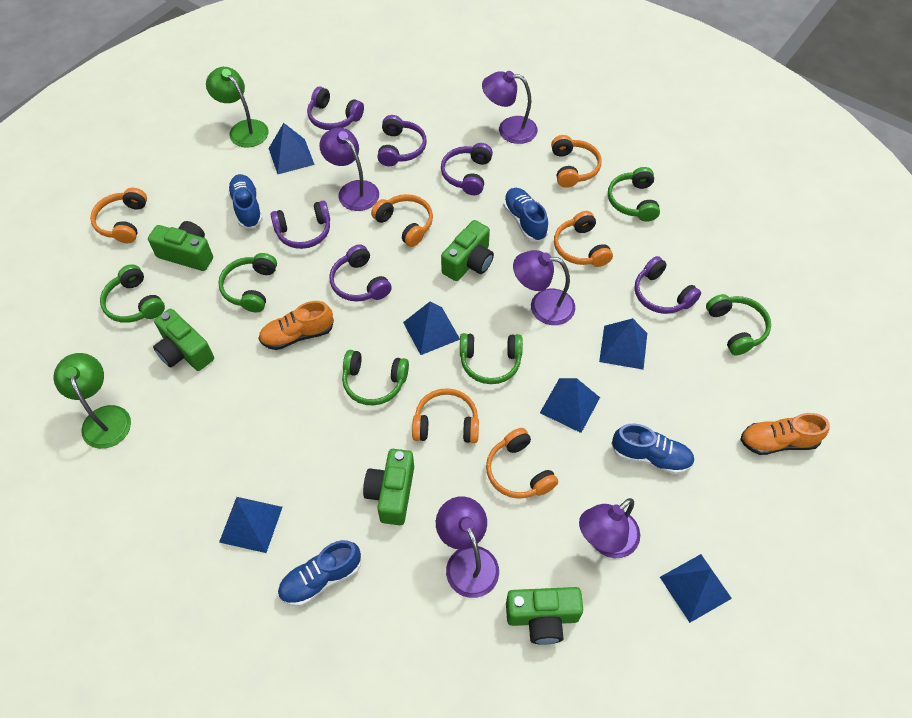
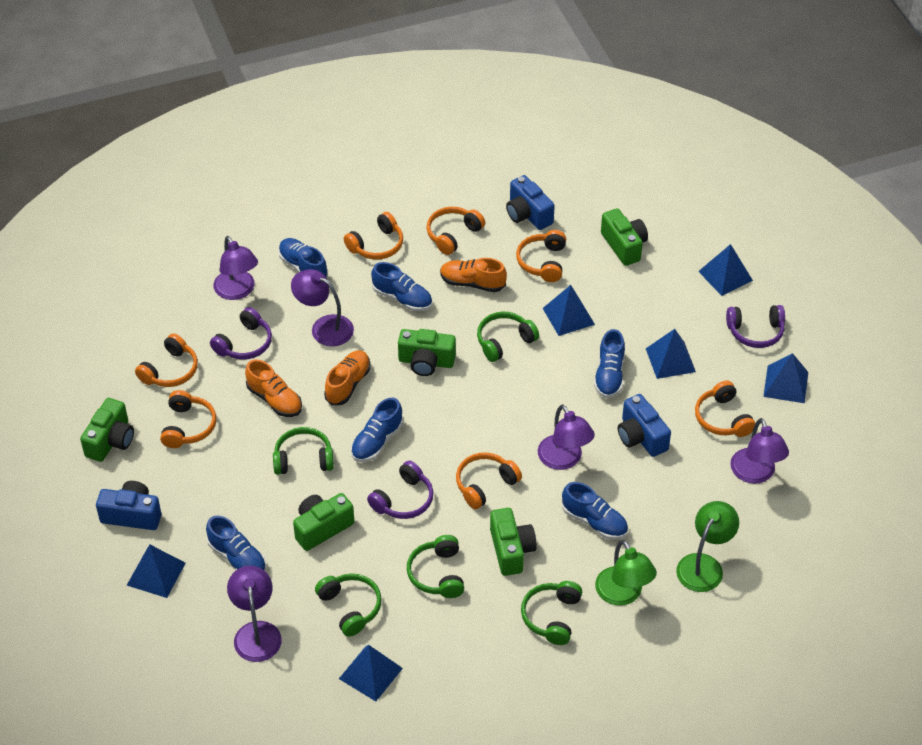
blue camera: 0 -> 3
blue shoe: 4 -> 6
green headphones: 6 -> 5
orange headphones: 6 -> 7
orange shoe: 2 -> 3
purple headphones: 6 -> 3

